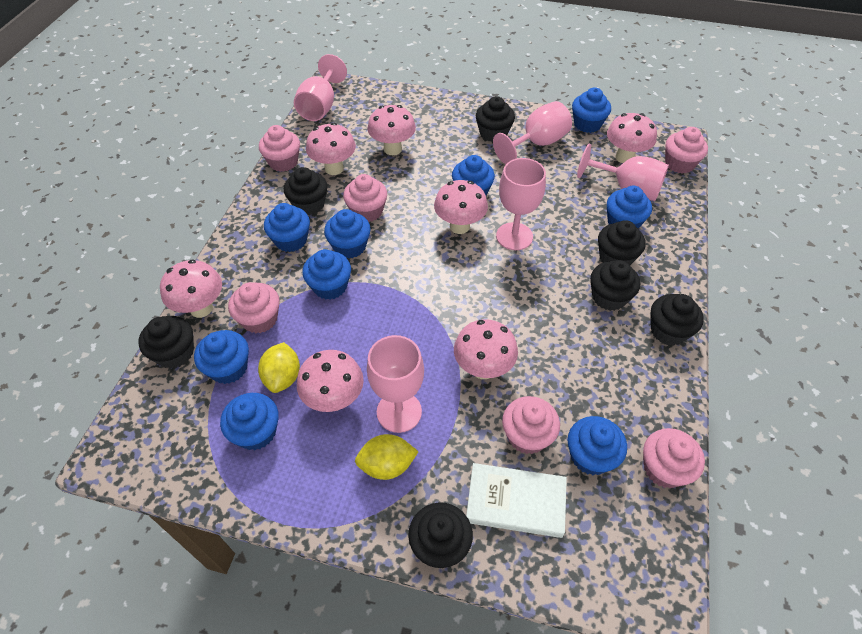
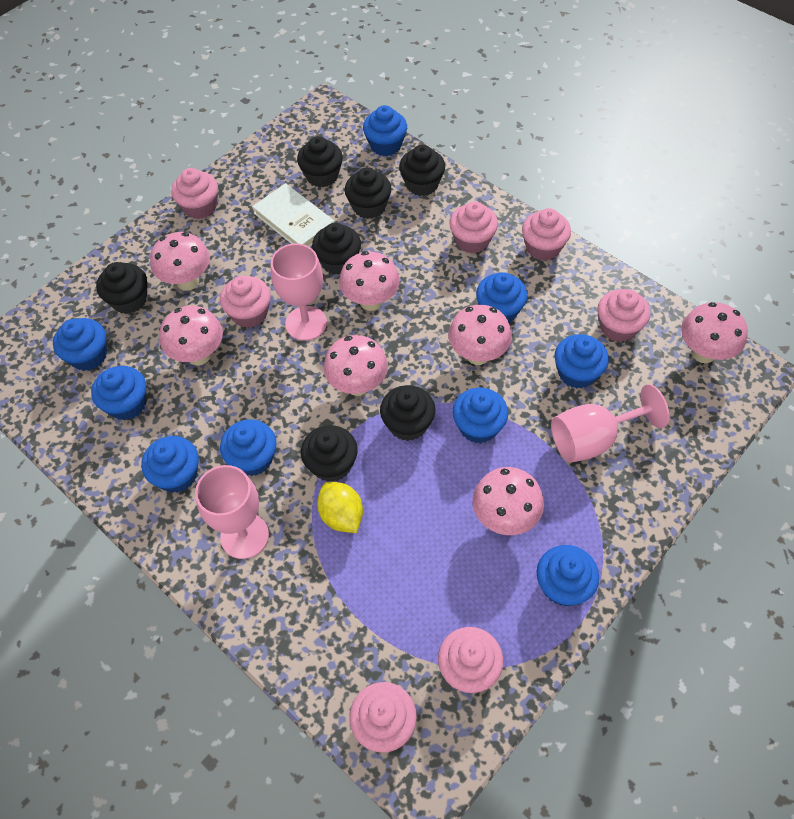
pink cupcake: 6 -> 7
pink goblet: 5 -> 3
yellow lemon: 2 -> 1

